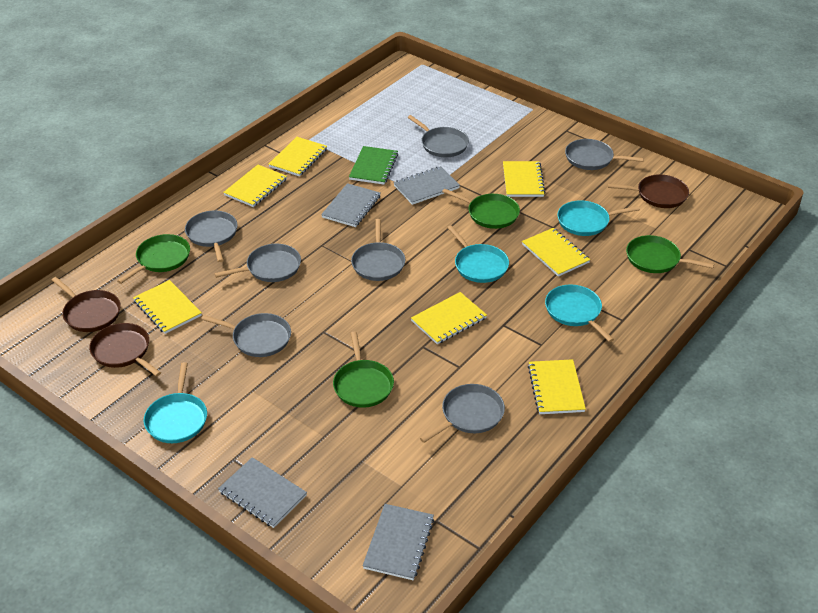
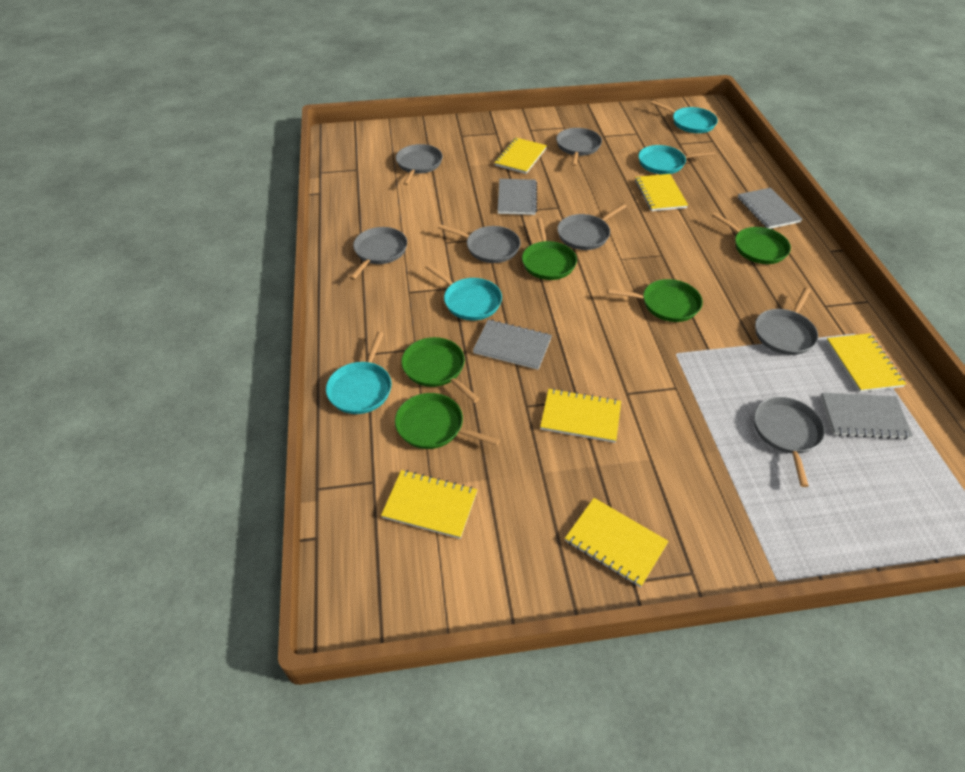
brown pan: 3 -> 0
green notebook: 1 -> 0
green pan: 4 -> 5
yellow notebook: 7 -> 6

